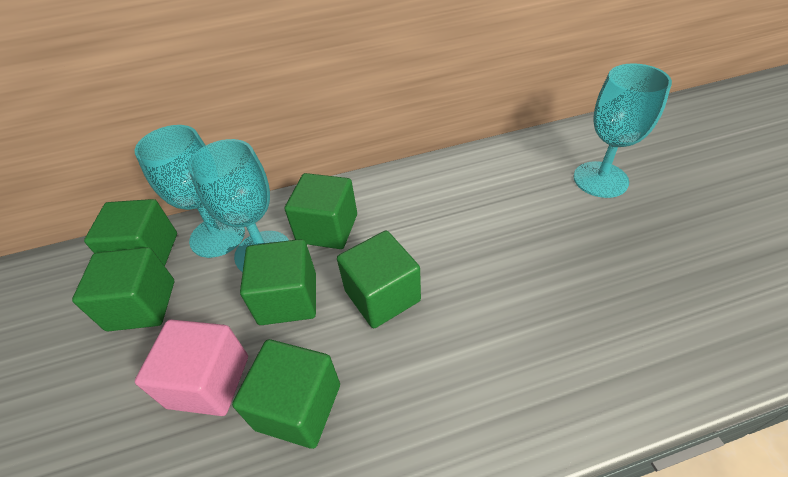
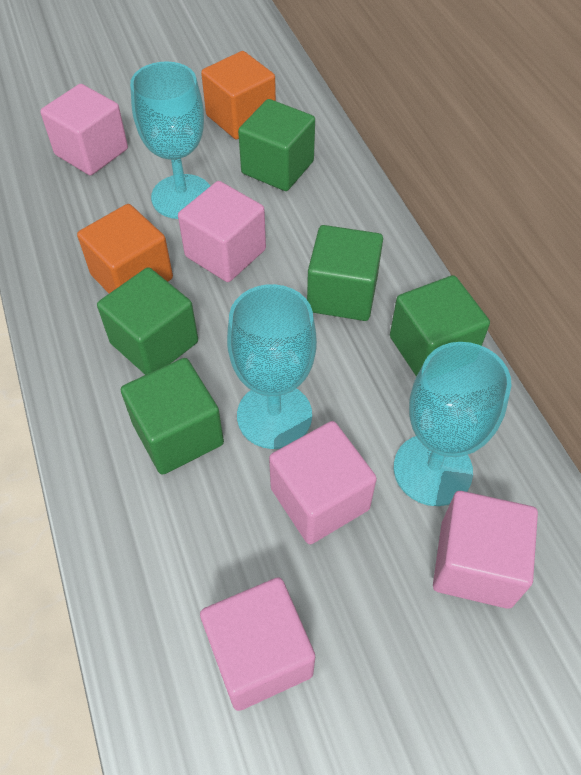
green cube: 6 -> 5
orange cube: 0 -> 2
pink cube: 1 -> 5

